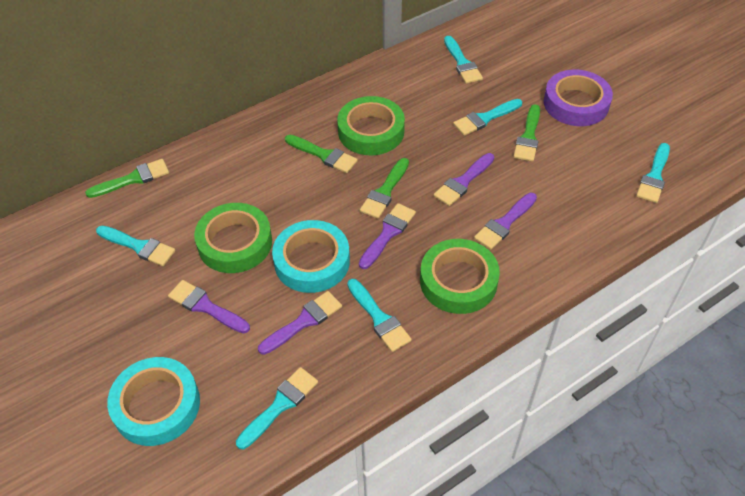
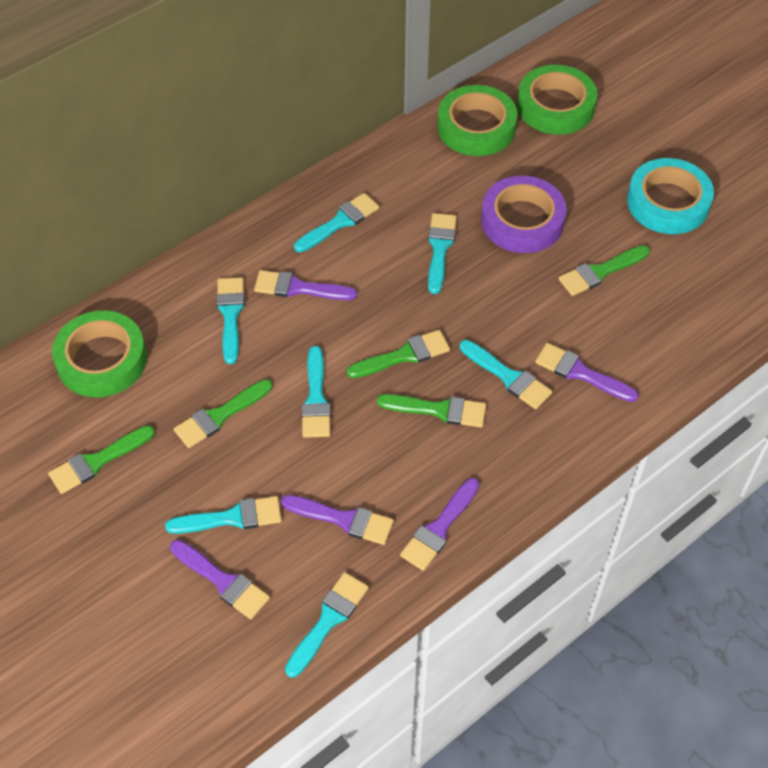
green brush: 4 -> 5
turquoise brush: 6 -> 7
turquoise tape: 2 -> 1

